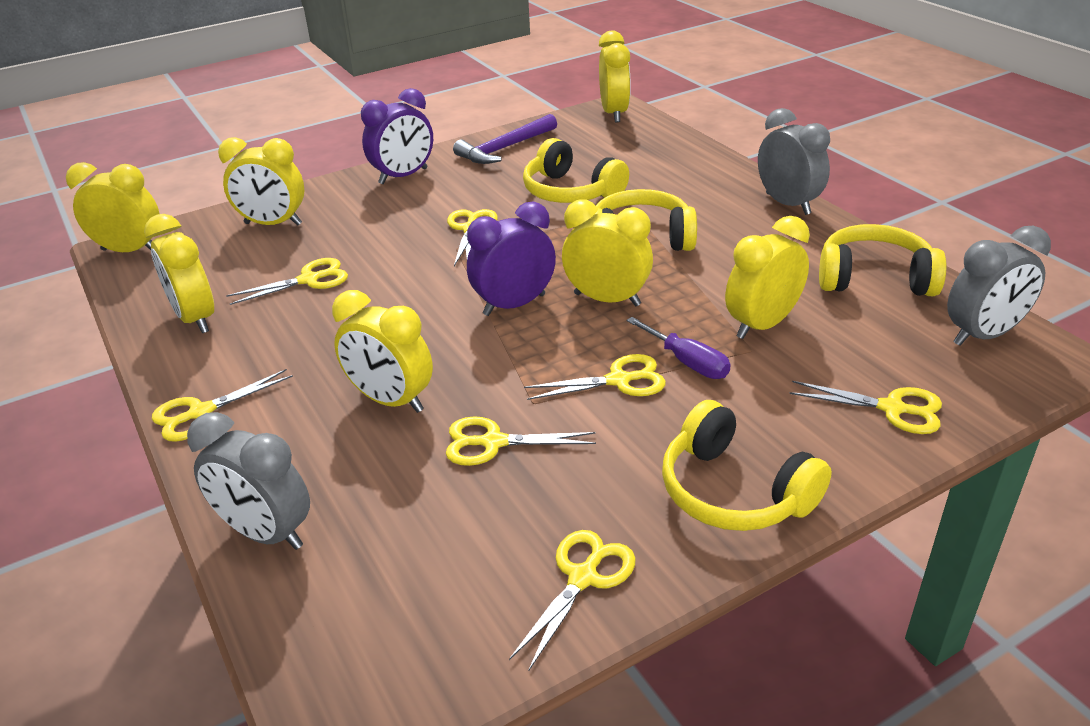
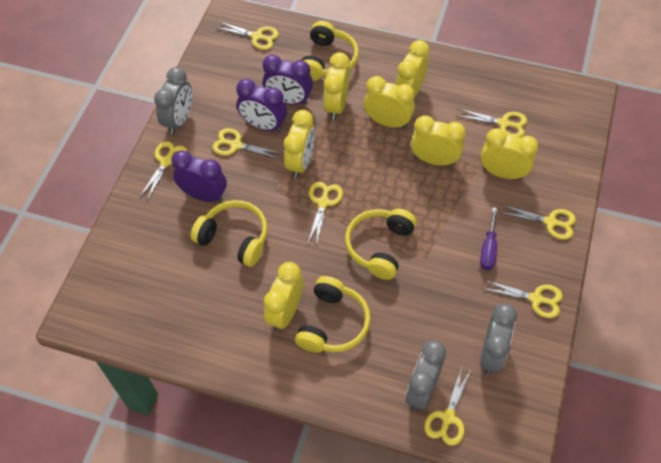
purple clock: 2 -> 3
purple hammer: 1 -> 0
yellow scissors: 7 -> 8

